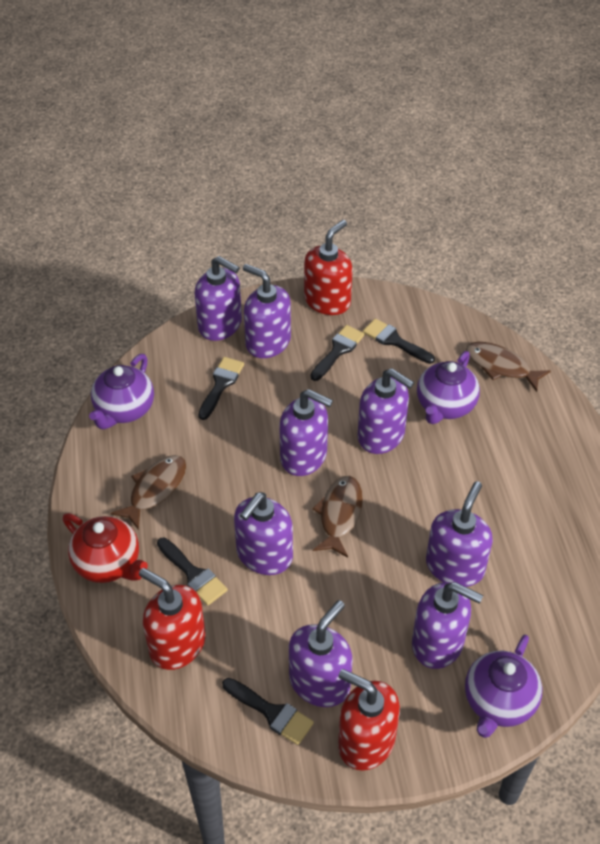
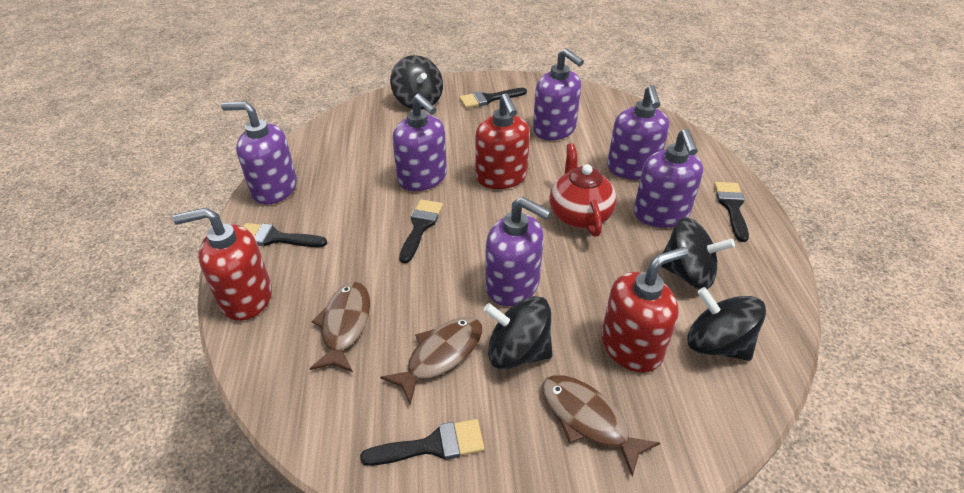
black spinning top: 0 -> 4
purple soap dispenser: 8 -> 6
purple teapot: 3 -> 0

